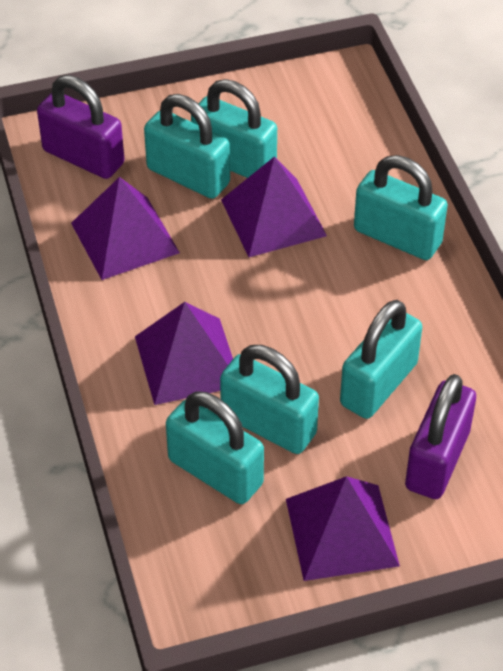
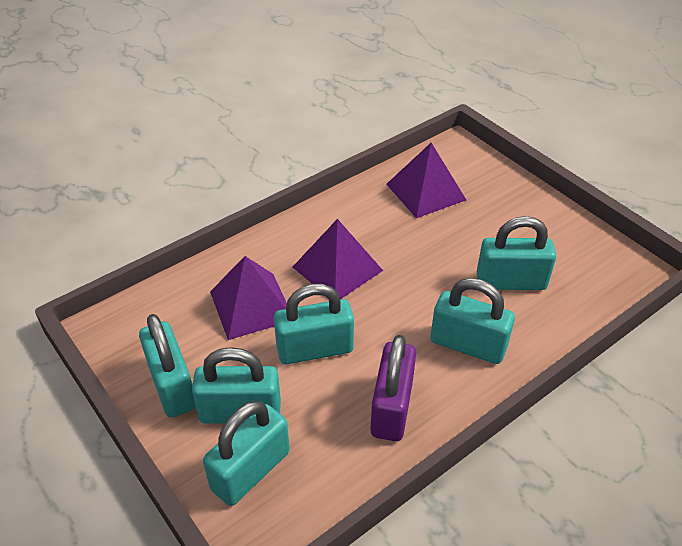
purple padlock: 2 -> 1
purple pyramid: 4 -> 3

